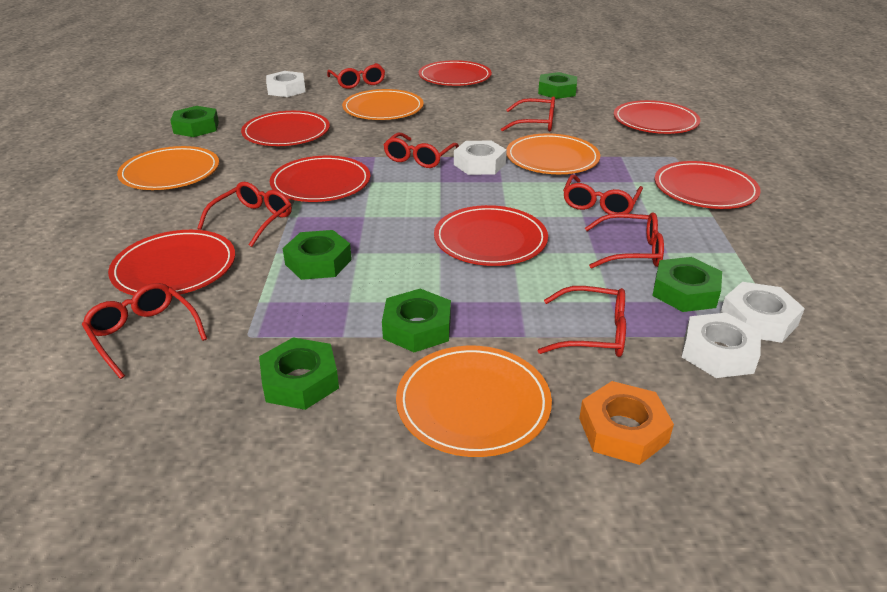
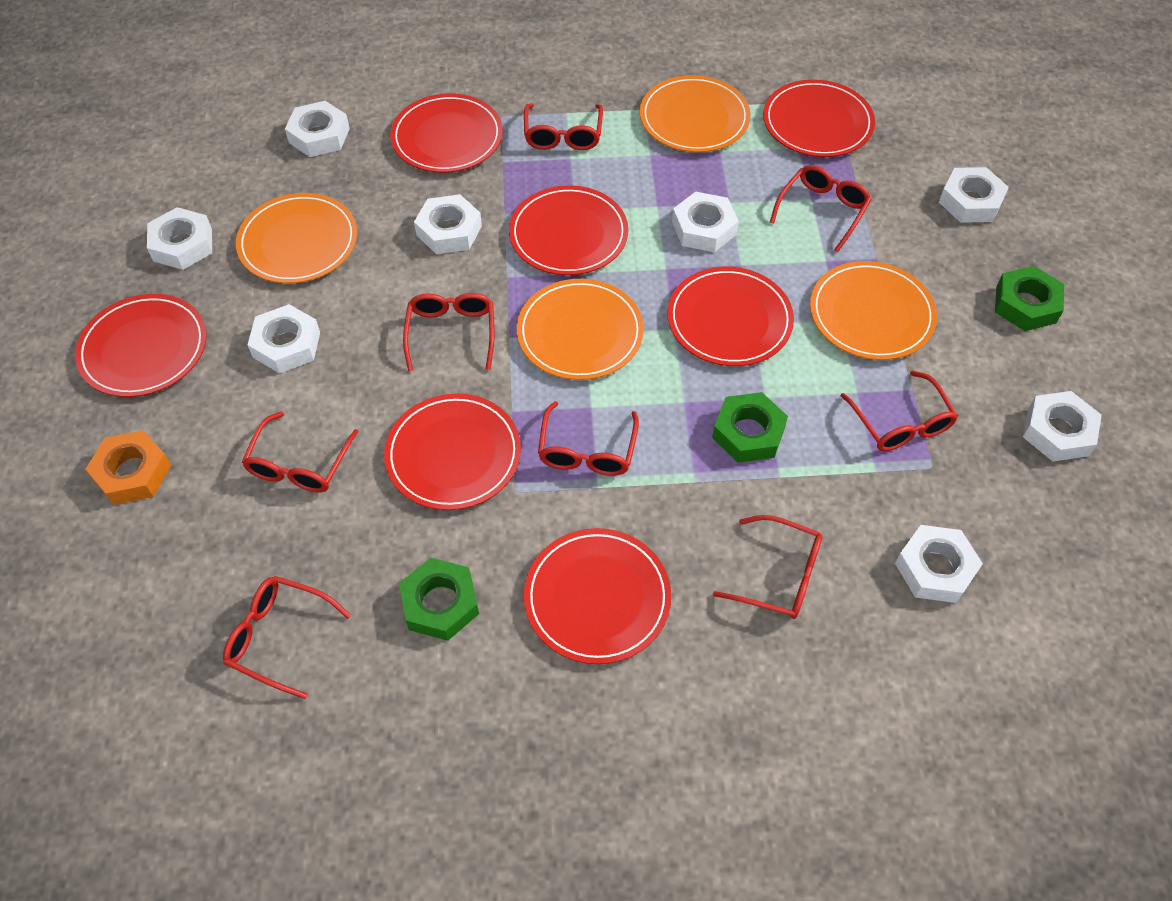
green nut: 6 -> 3
white nut: 4 -> 8

